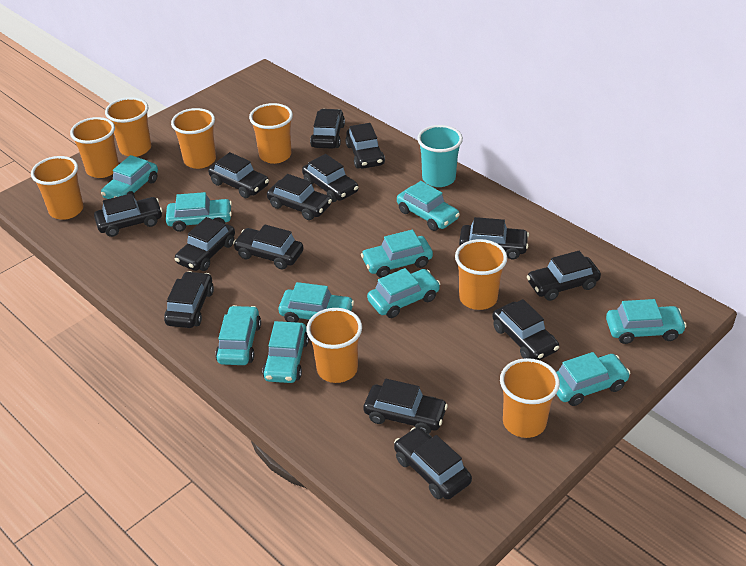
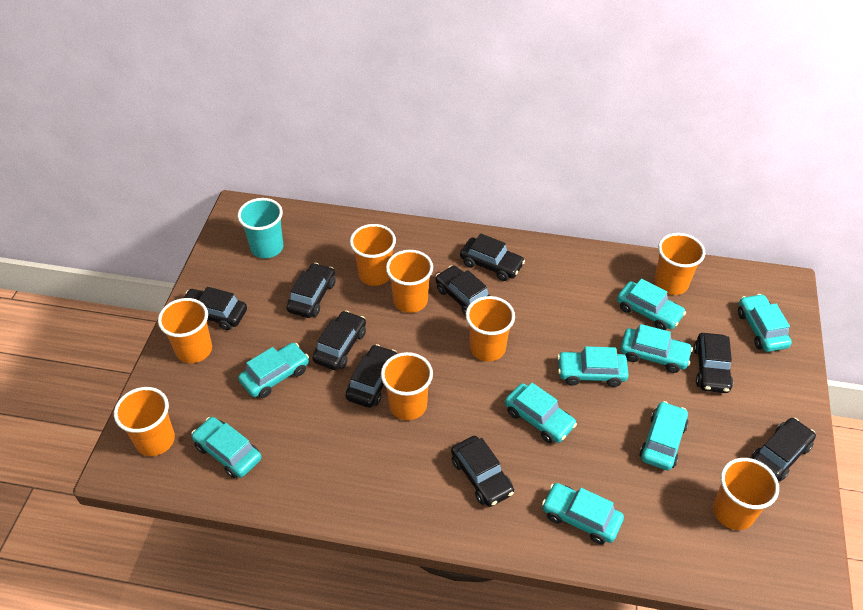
black car: 14 -> 9
turquoise car: 10 -> 9

